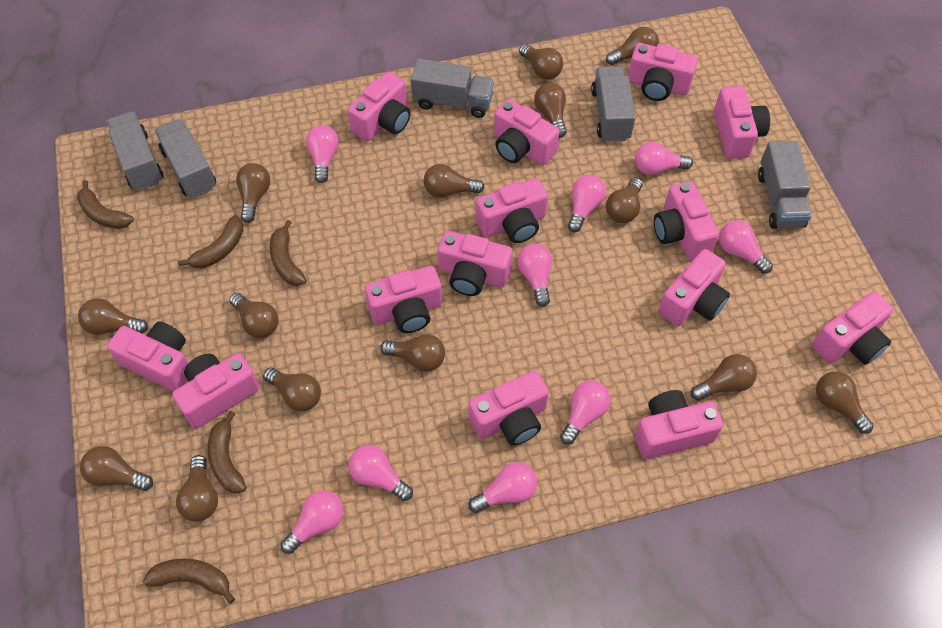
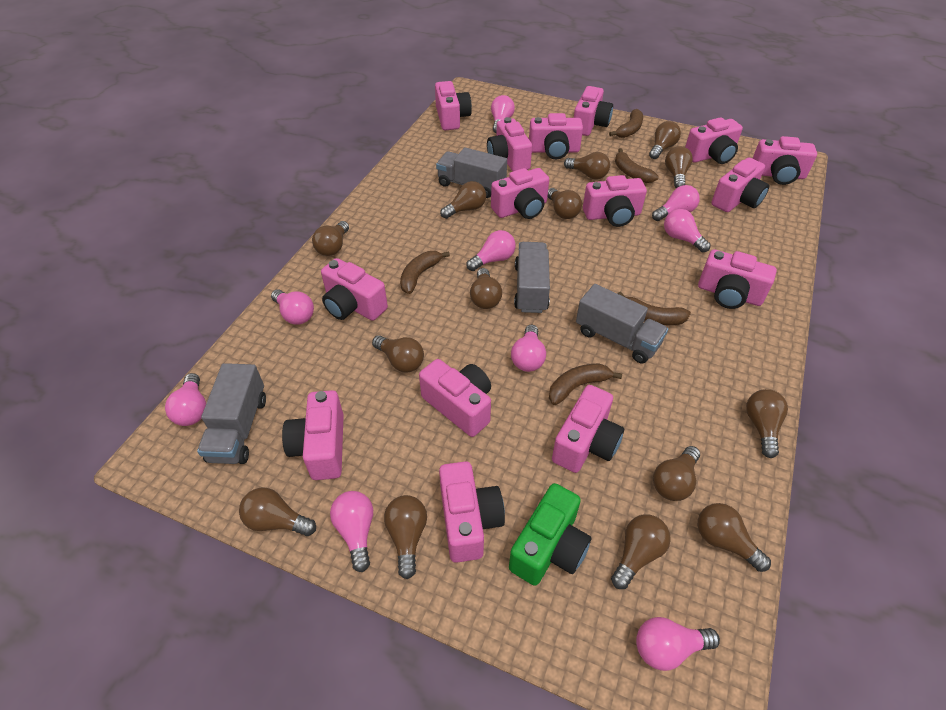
green camera: 0 -> 1
grey truck: 5 -> 4
pink camera: 14 -> 15

